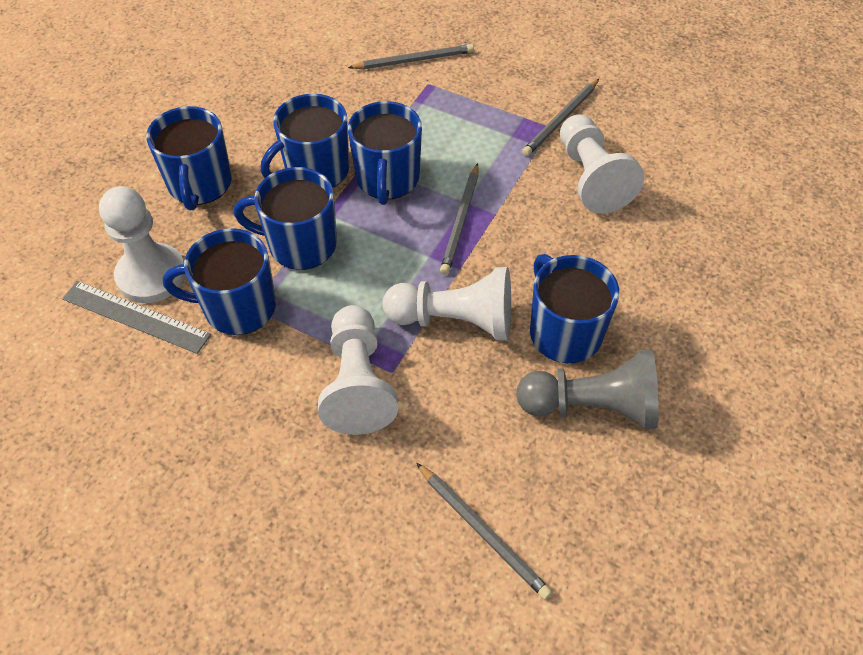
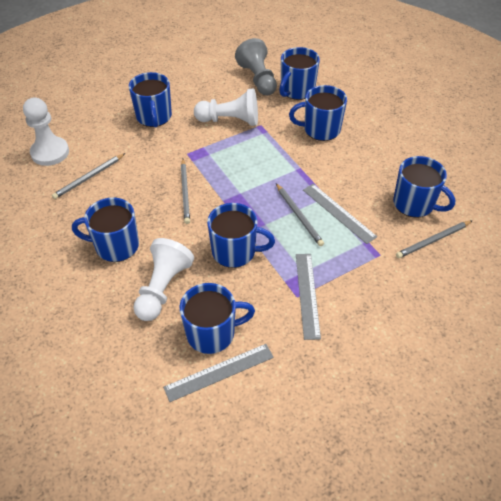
blue mug: 6 -> 7
grey ruler: 1 -> 3
white pawn: 4 -> 3

